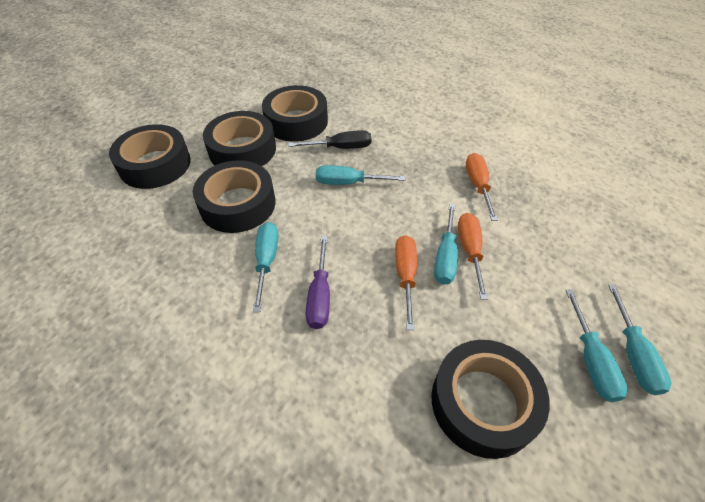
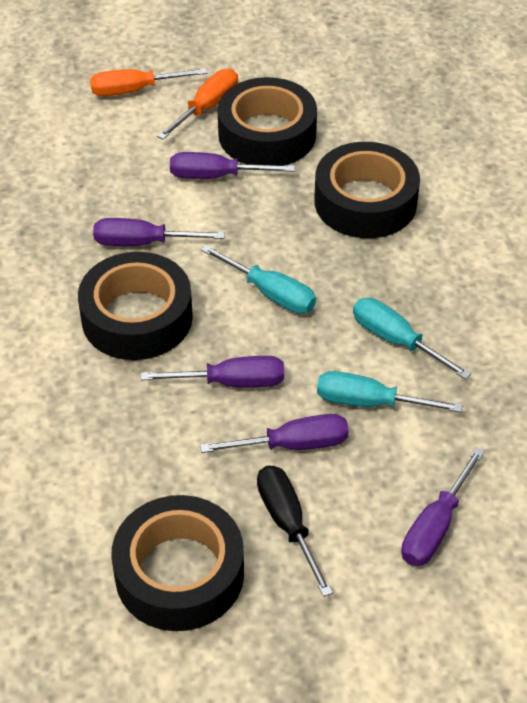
black tape: 5 -> 4
orange screwdriver: 3 -> 2
purple screwdriver: 1 -> 5
turquoise screwdriver: 5 -> 3

